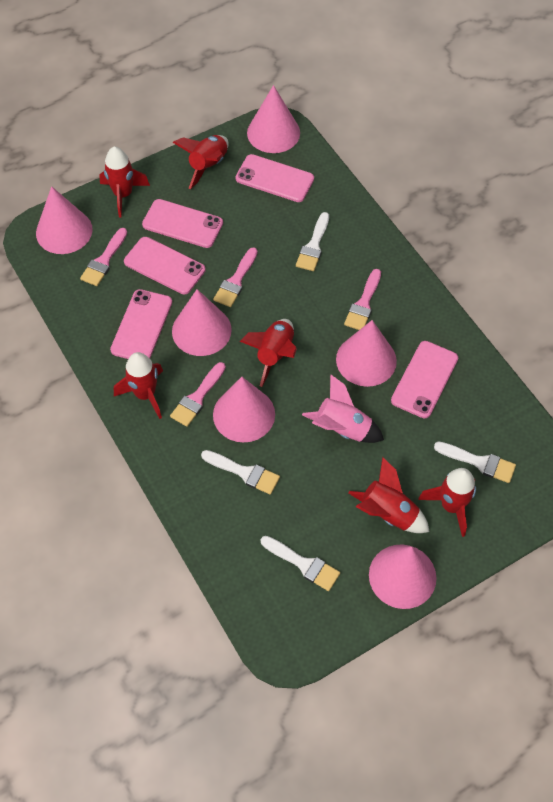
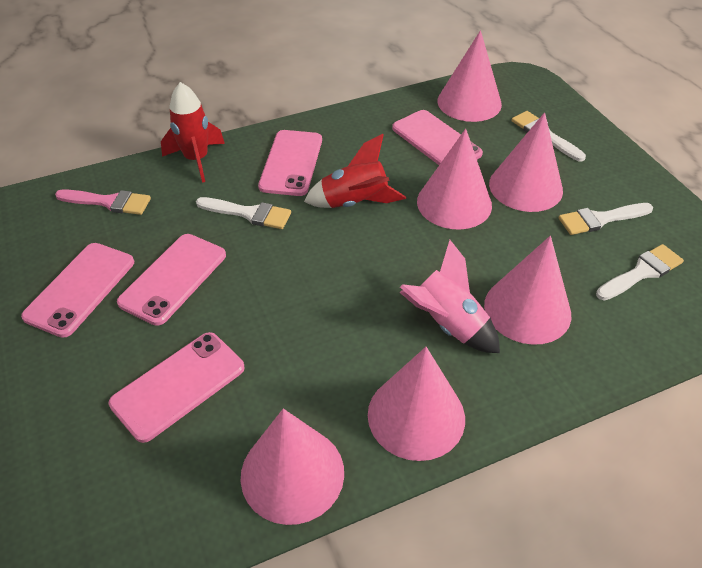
pink brush: 4 -> 1
red rocket: 6 -> 2

